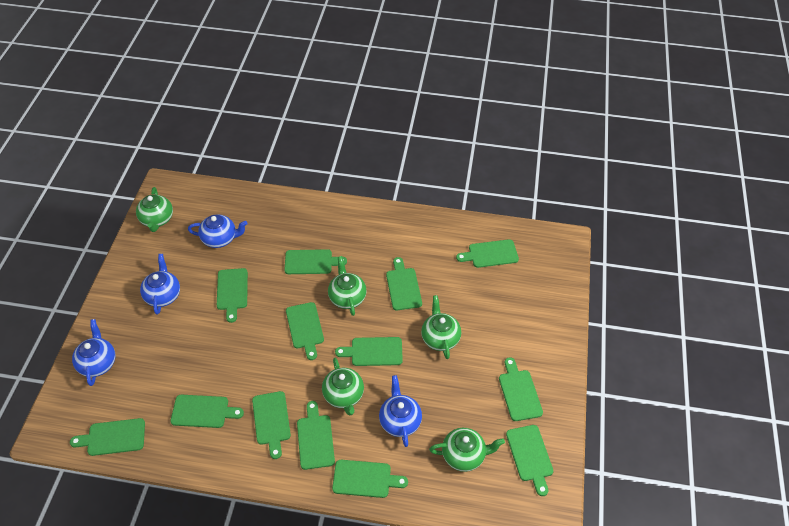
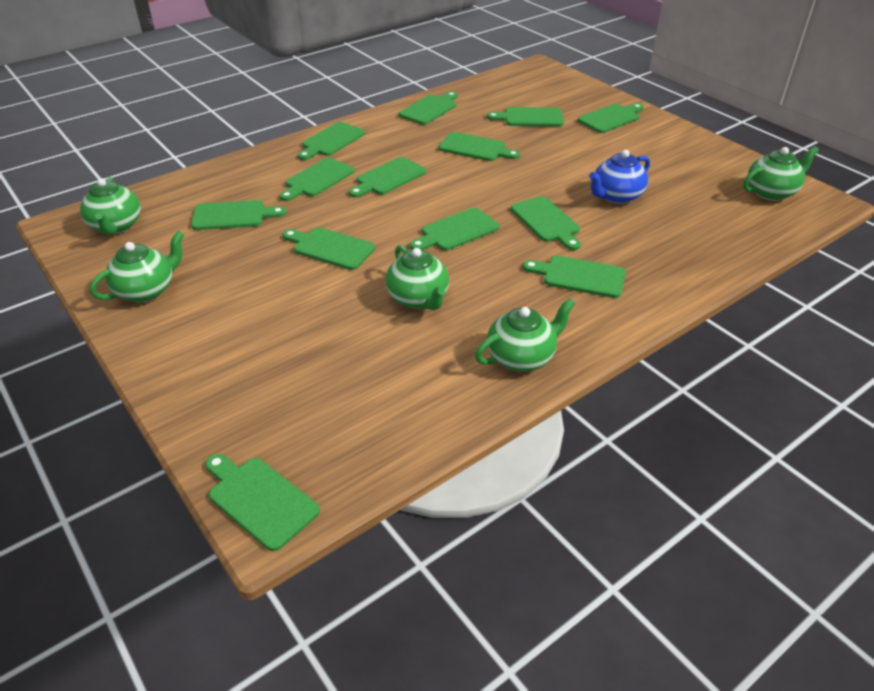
blue teapot: 4 -> 1

